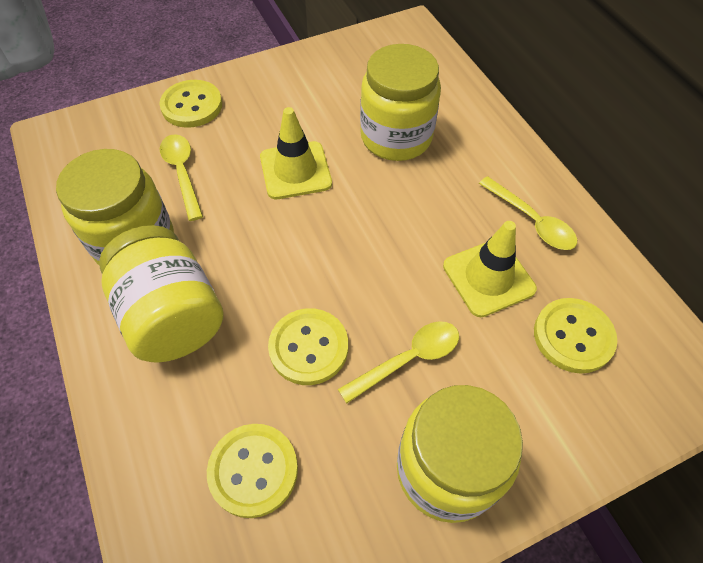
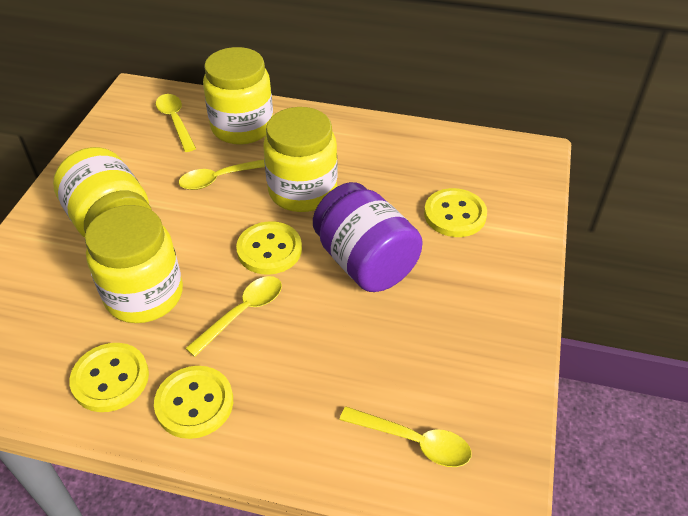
purple jar: 0 -> 1
yellow spoon: 3 -> 4
yellow traffic cone: 2 -> 0

